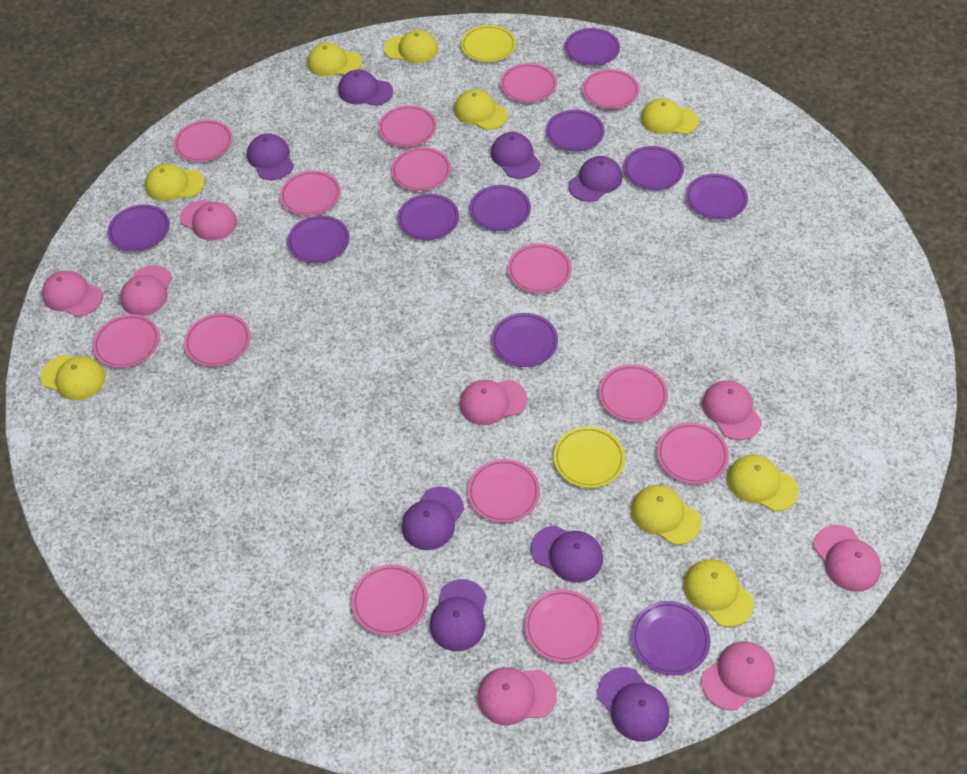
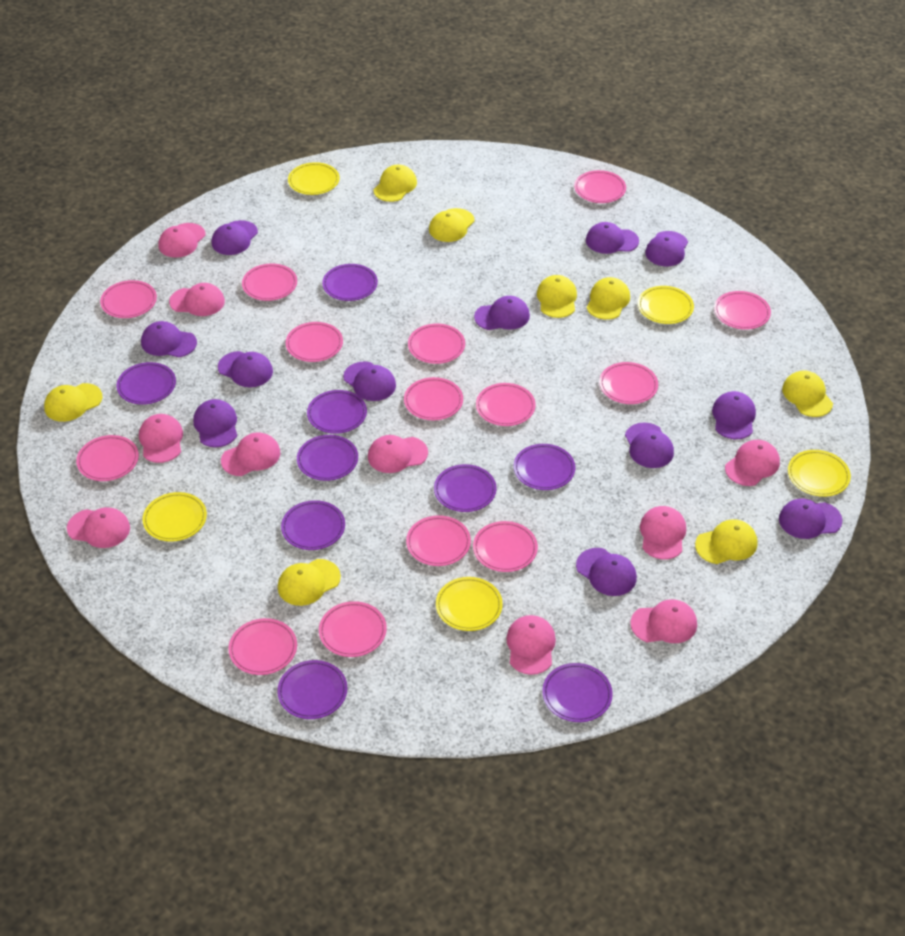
pink cap: 8 -> 10
purple cap: 8 -> 12
purple plate: 10 -> 9
yellow cap: 9 -> 8
yellow plate: 2 -> 5

